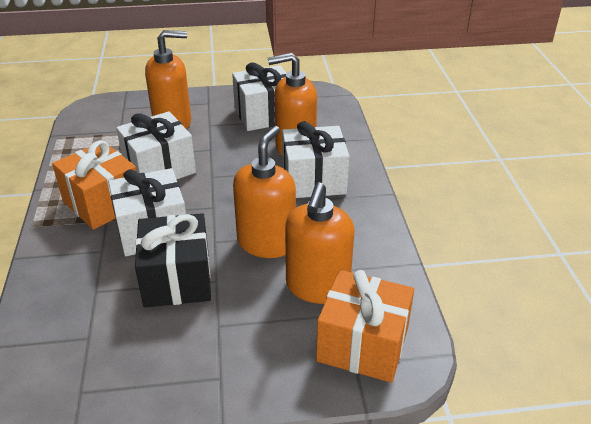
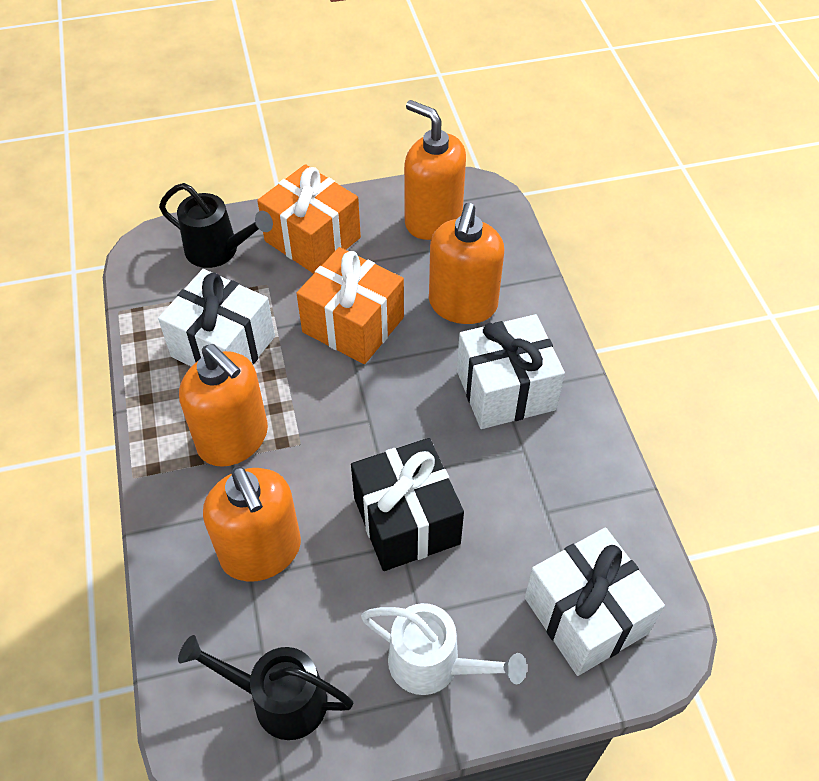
black watering can: 0 -> 2
white gift: 4 -> 3
white watering can: 0 -> 1

